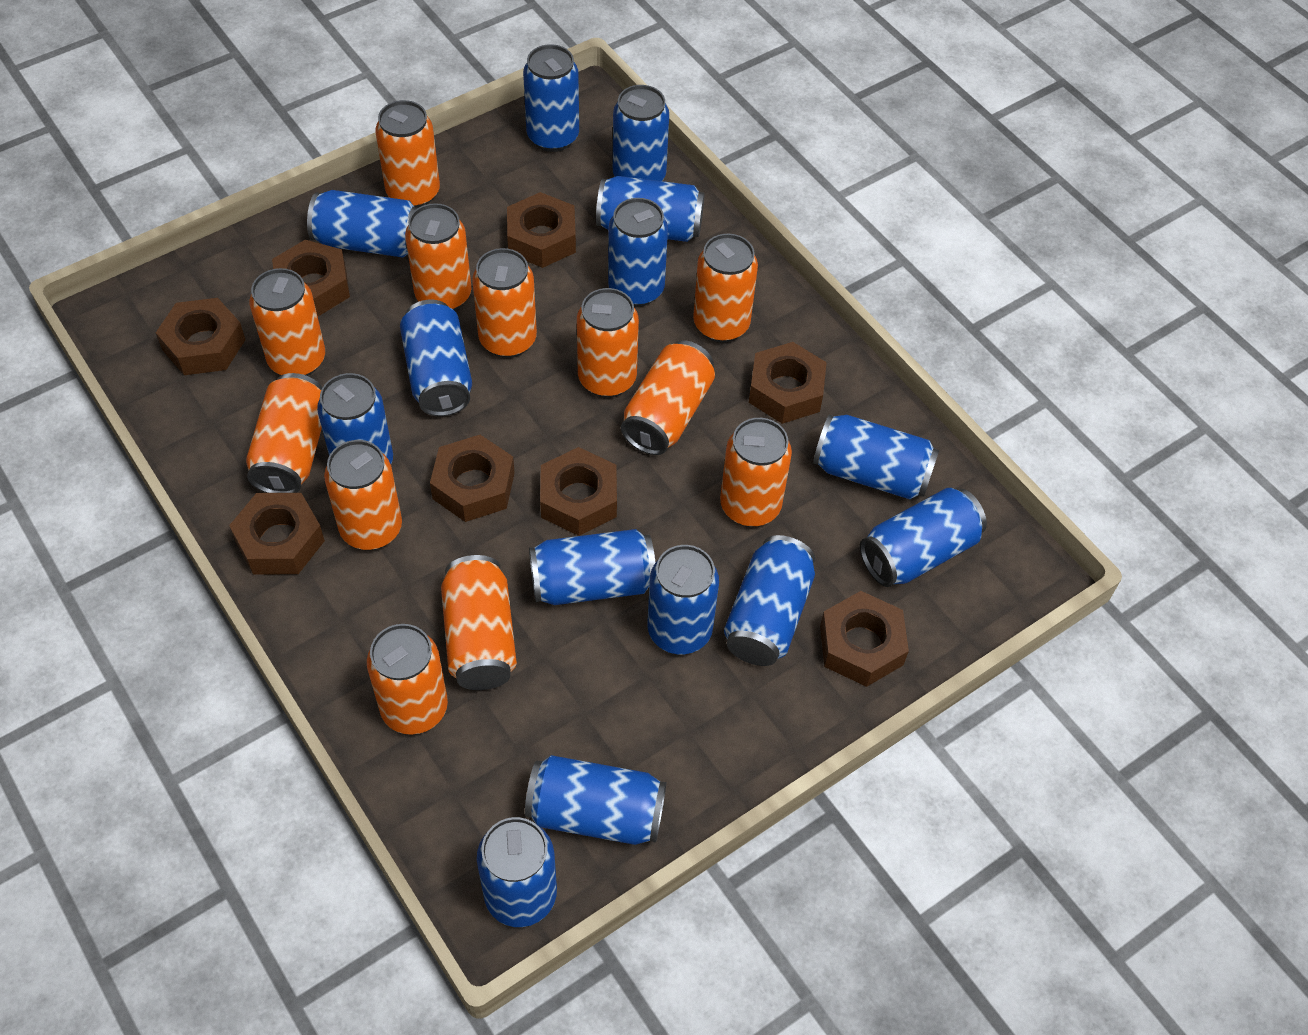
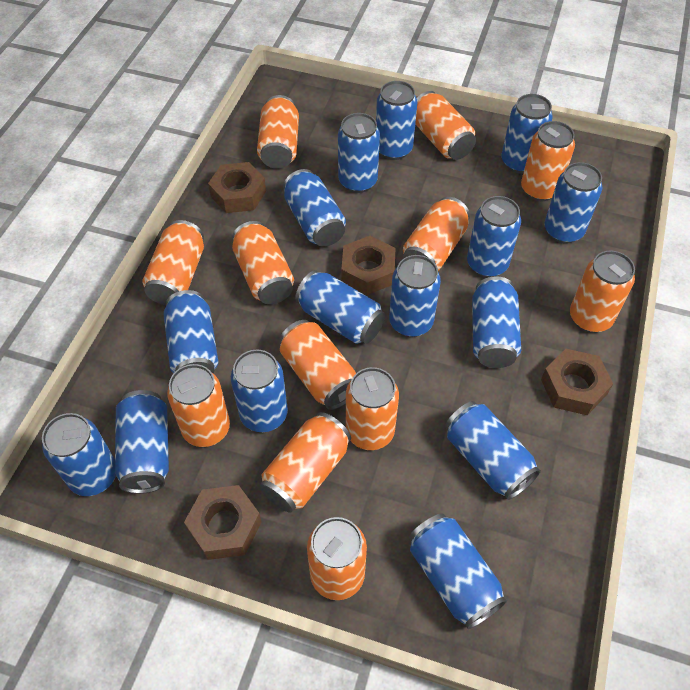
blue can: 14 -> 15
brown nut: 8 -> 4

